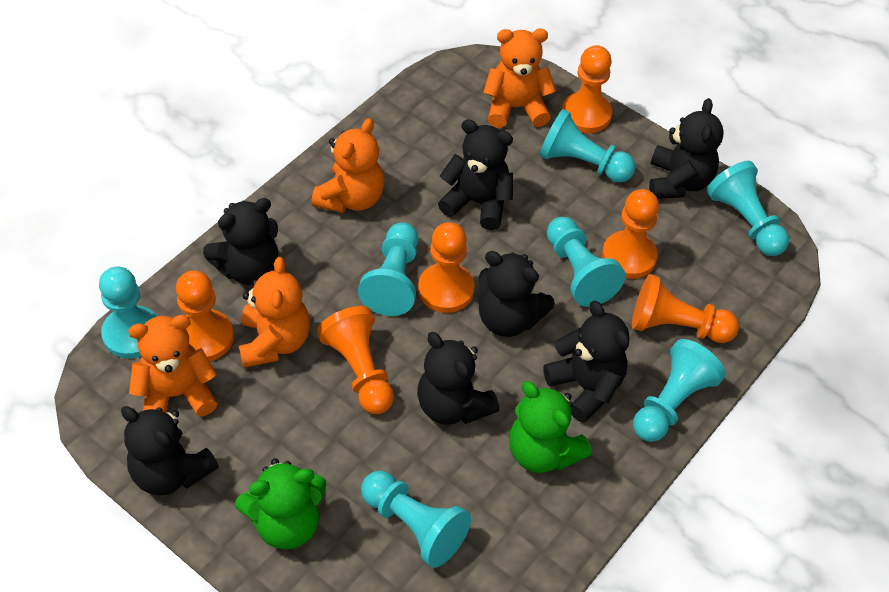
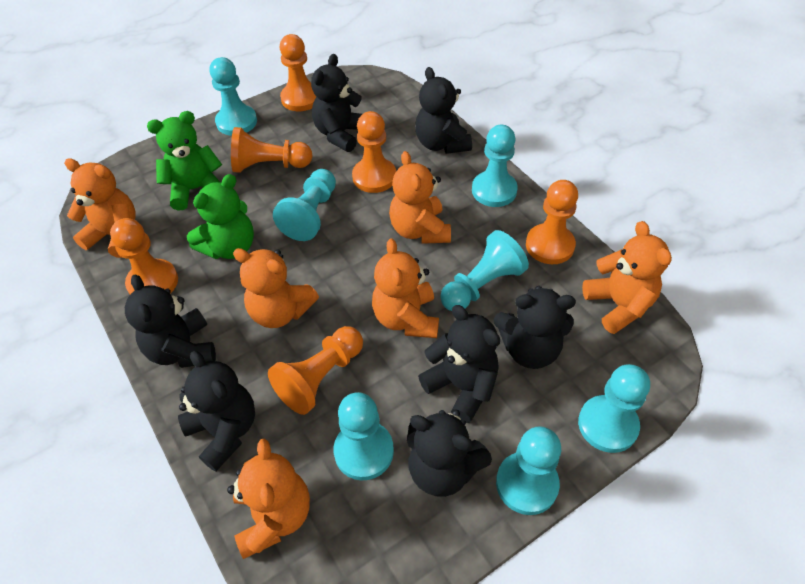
orange teddy bear: 4 -> 6

